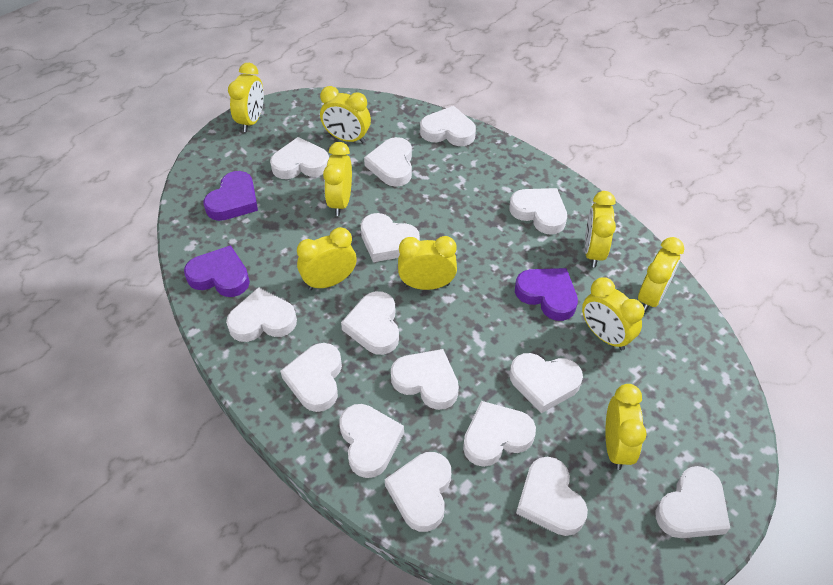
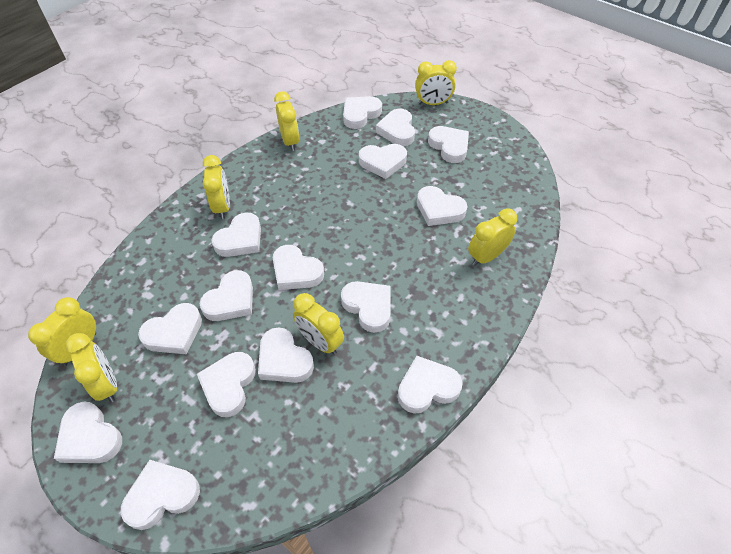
purple heart: 3 -> 0
yellow clock: 9 -> 7

